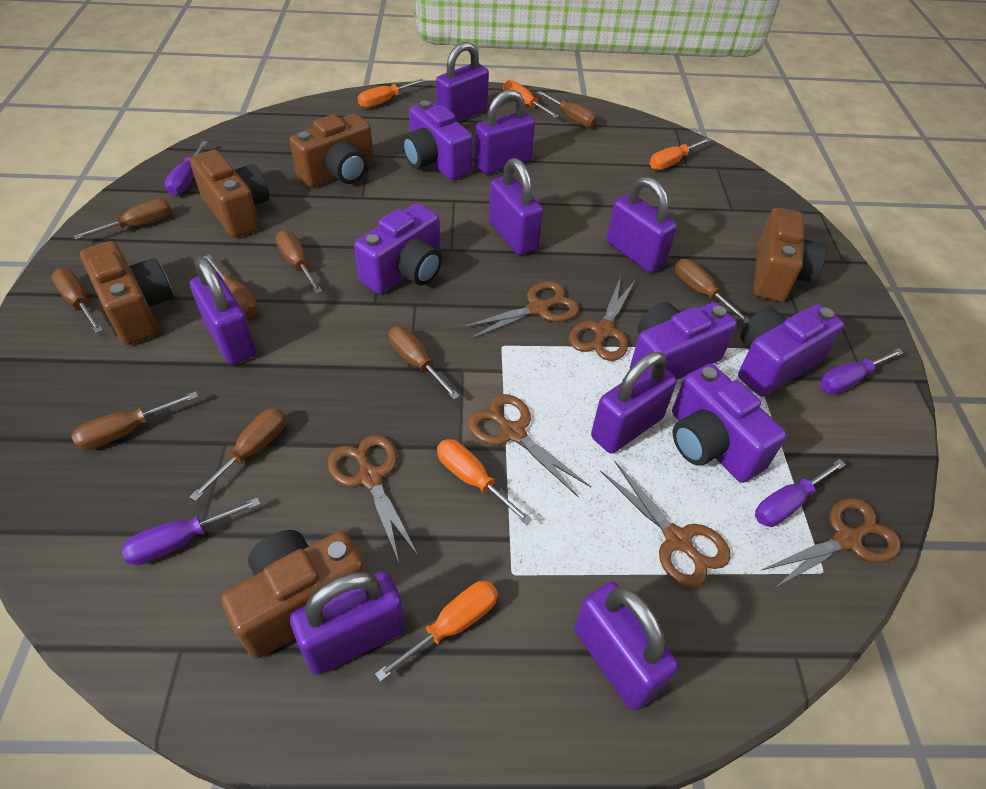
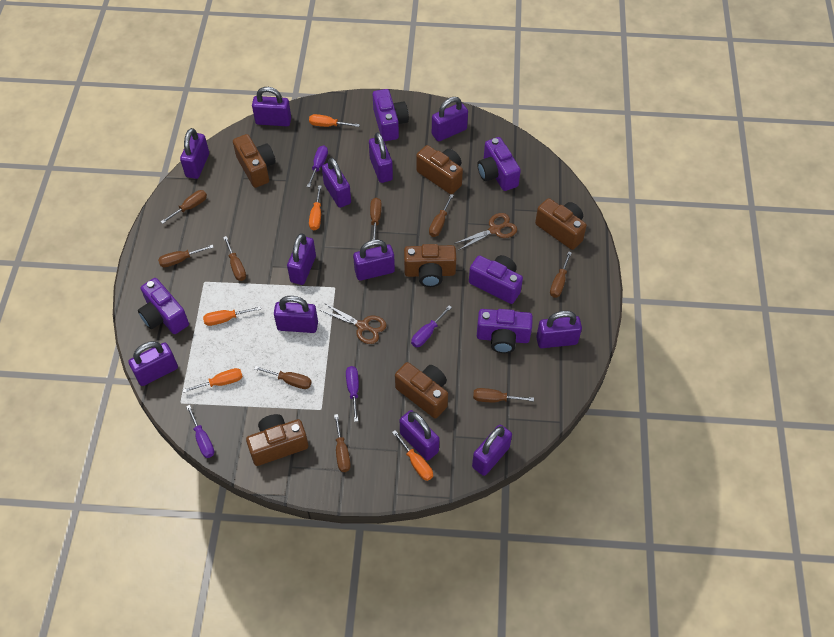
brown camera: 5 -> 6
brown scissors: 6 -> 2
purple padlock: 8 -> 12

